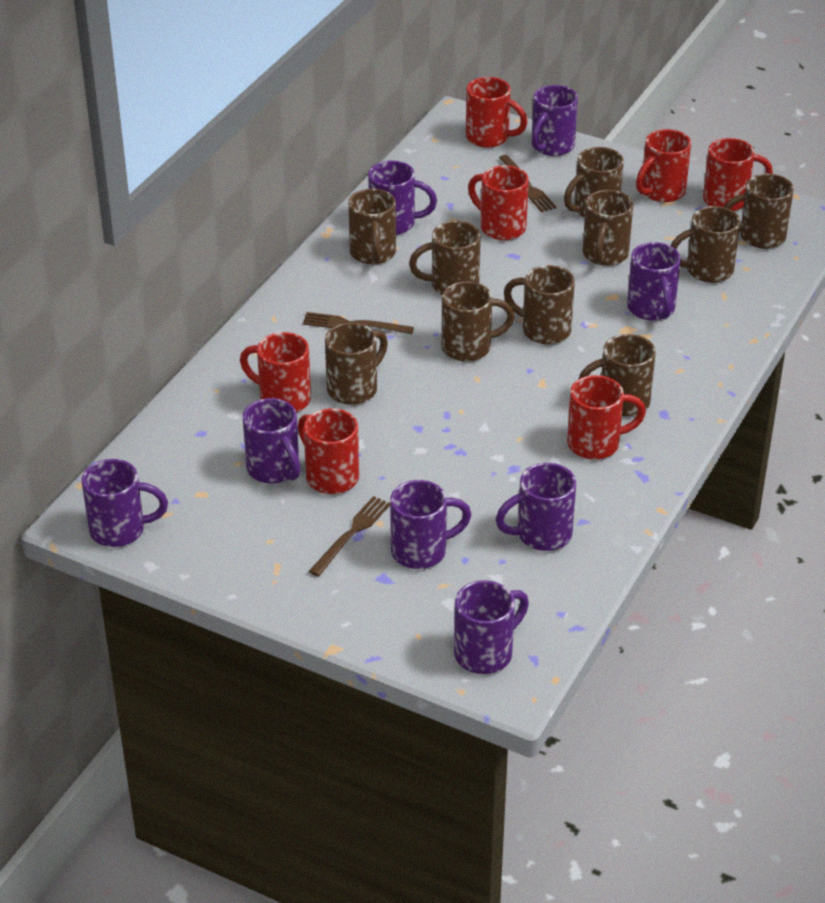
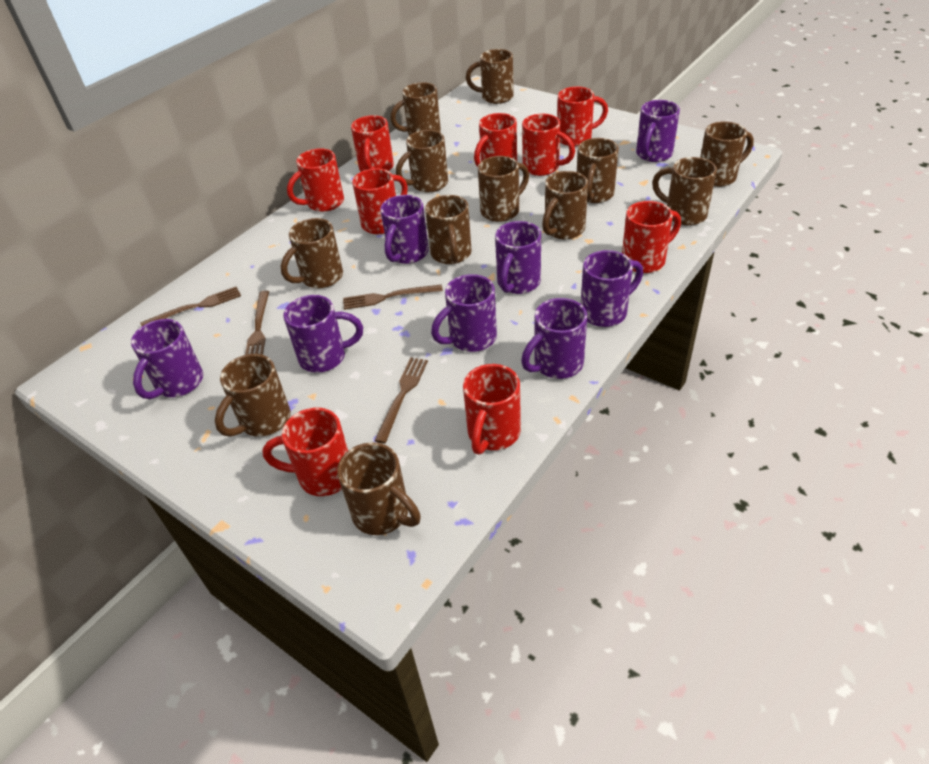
brown fork: 3 -> 4
brown mug: 10 -> 12
red mug: 7 -> 9

